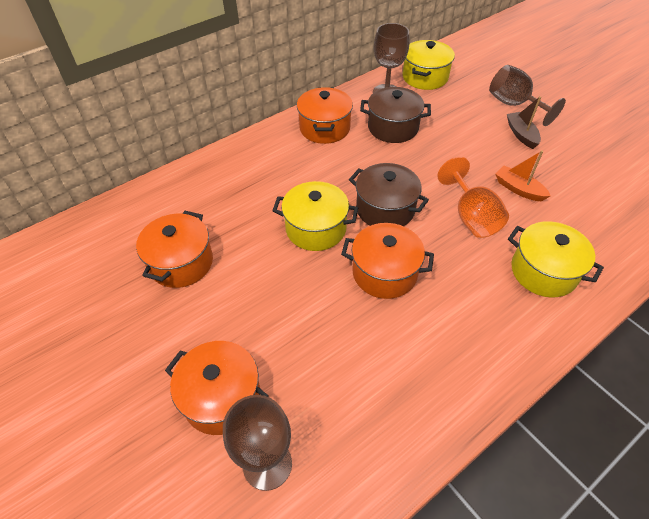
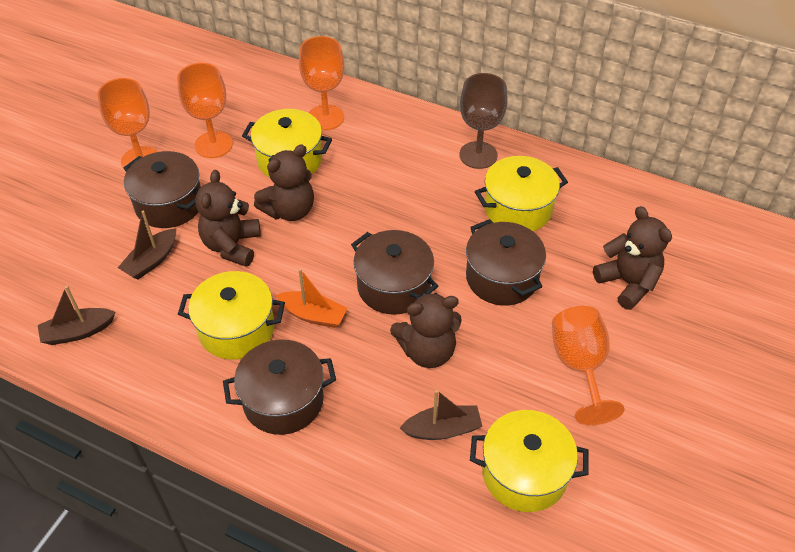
brown boat: 1 -> 3
brown goblet: 3 -> 1
brown pot: 2 -> 4
brown teddy bear: 0 -> 4
orange goblet: 1 -> 4
orange pot: 4 -> 0
yellow pot: 3 -> 4

